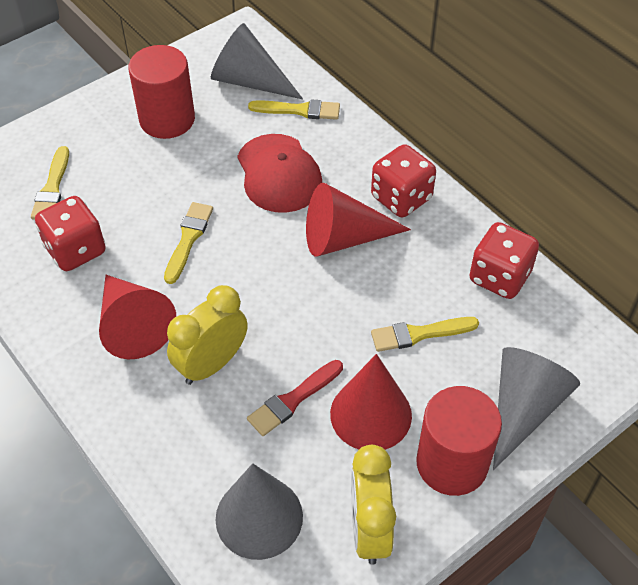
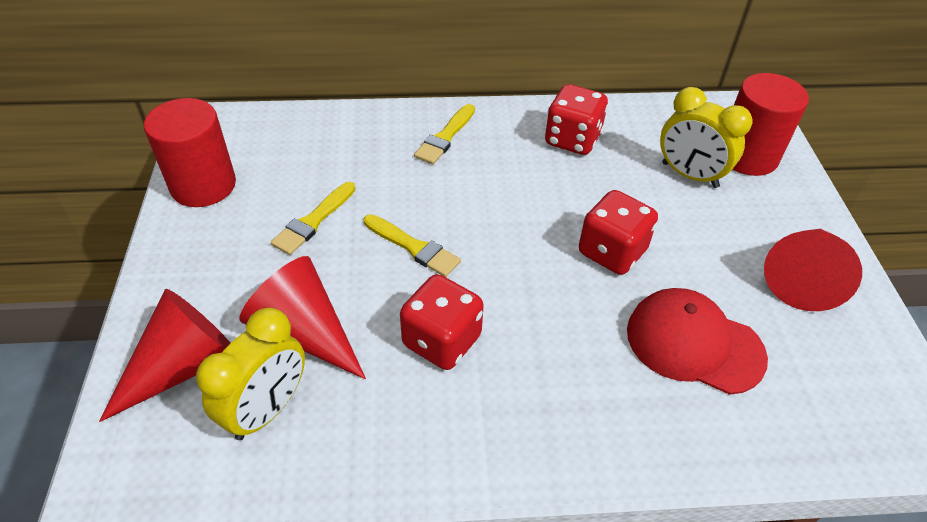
grey cone: 3 -> 0
red brush: 1 -> 0
yellow brush: 4 -> 3

